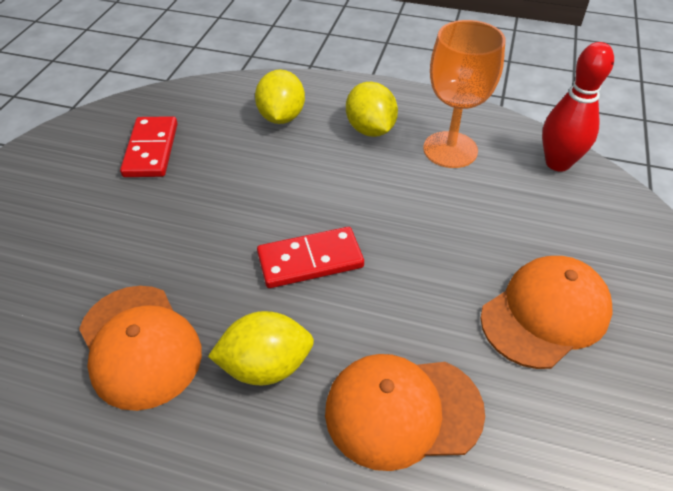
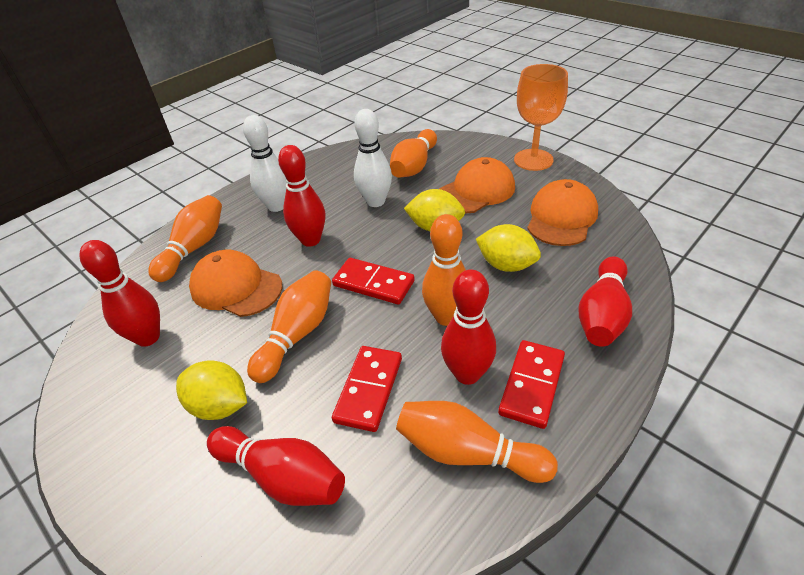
orange bowling pin: 0 -> 5
red bowling pin: 1 -> 5
red domino: 2 -> 3
white bowling pin: 0 -> 2

